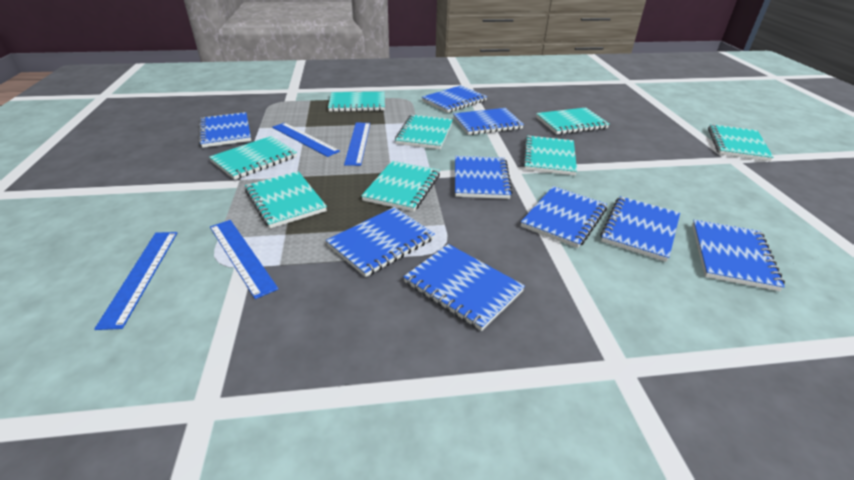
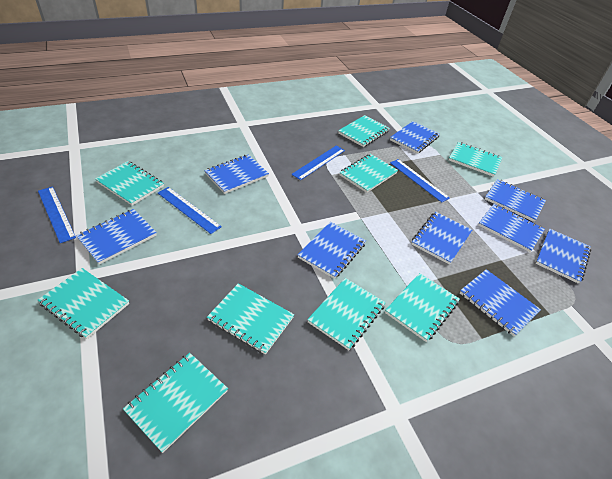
turquoise notebook: 8 -> 9

